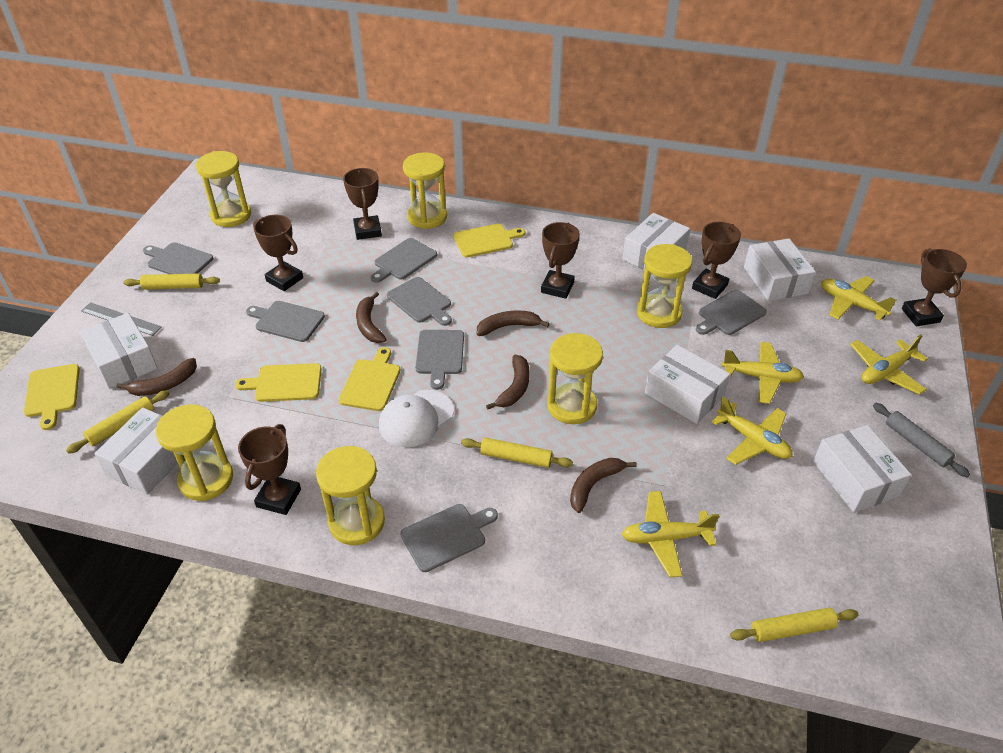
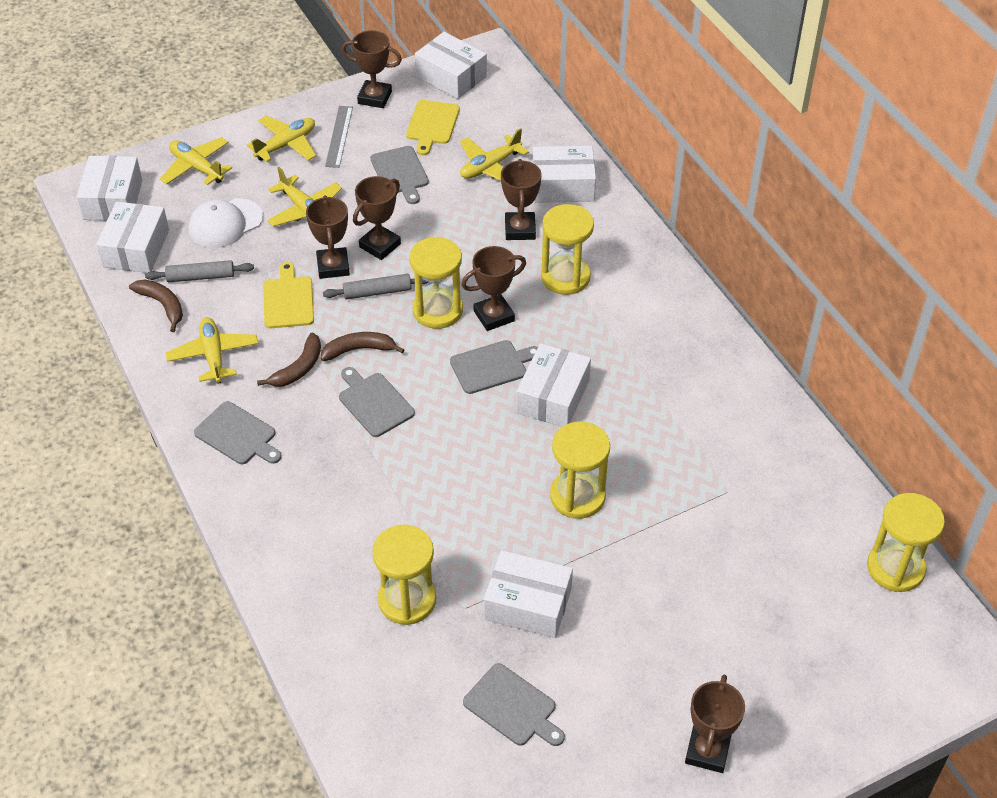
brown banana: 5 -> 3
grey cutting board: 7 -> 5
grey rolling pin: 1 -> 2
yellow cutting board: 4 -> 2
yellow hourglass: 6 -> 5
yellow rolling pin: 4 -> 0

